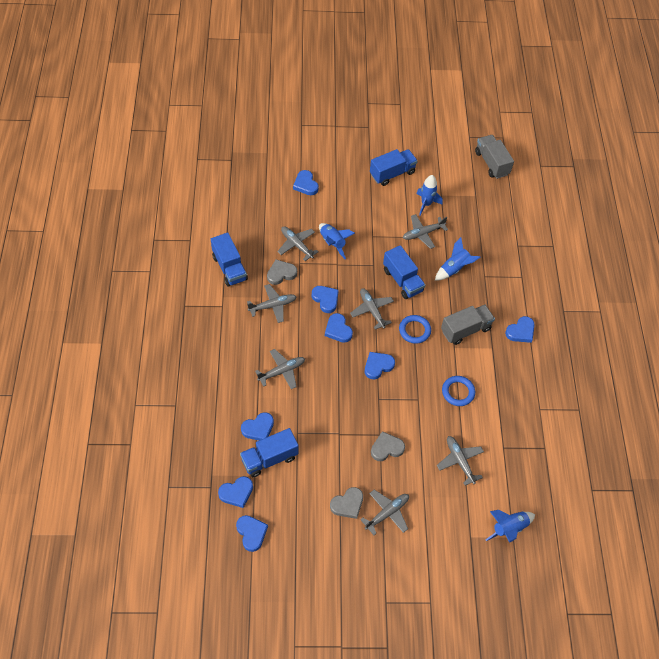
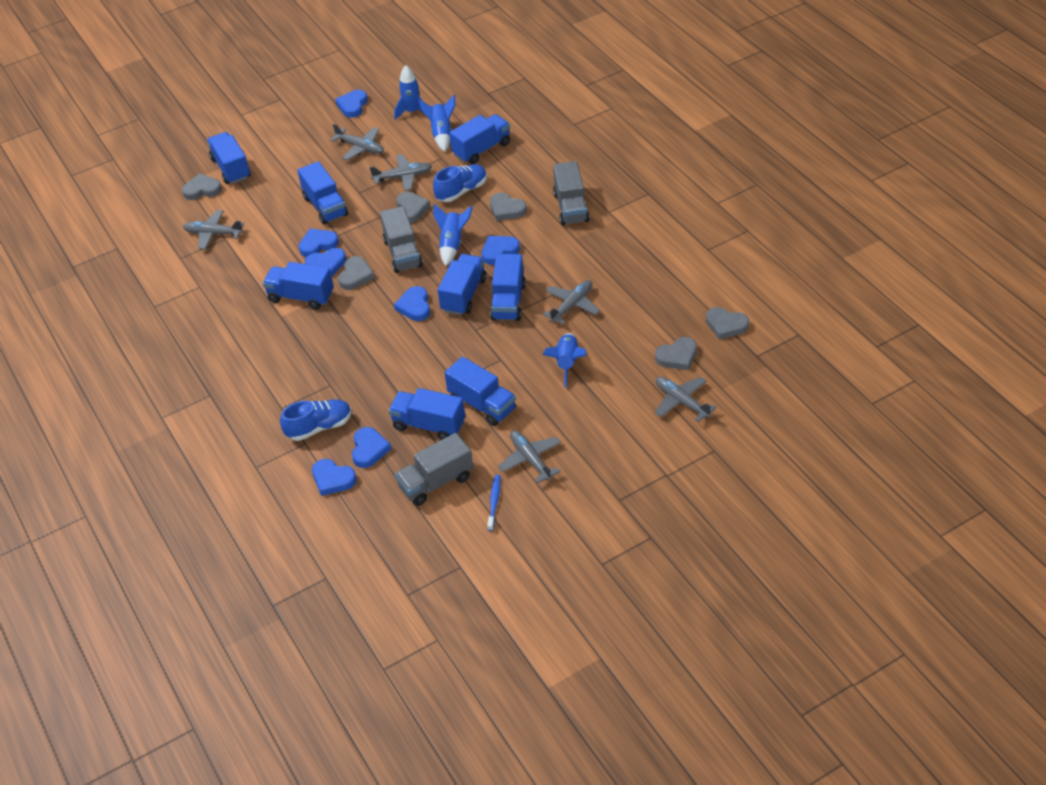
blue heart: 8 -> 7
blue ring: 2 -> 0
blue shoe: 0 -> 2
blue toothbrush: 0 -> 1
blue truck: 4 -> 8
grey heart: 3 -> 6
grey plane: 7 -> 6
grey truck: 2 -> 3

